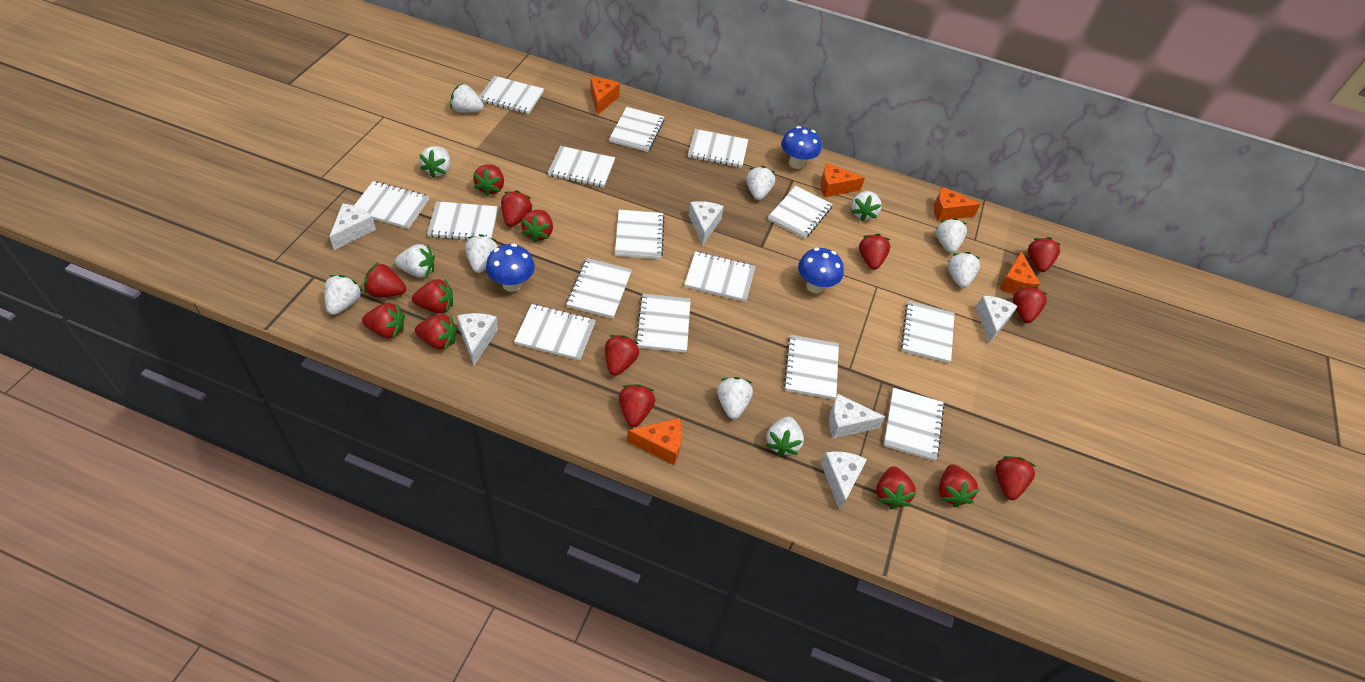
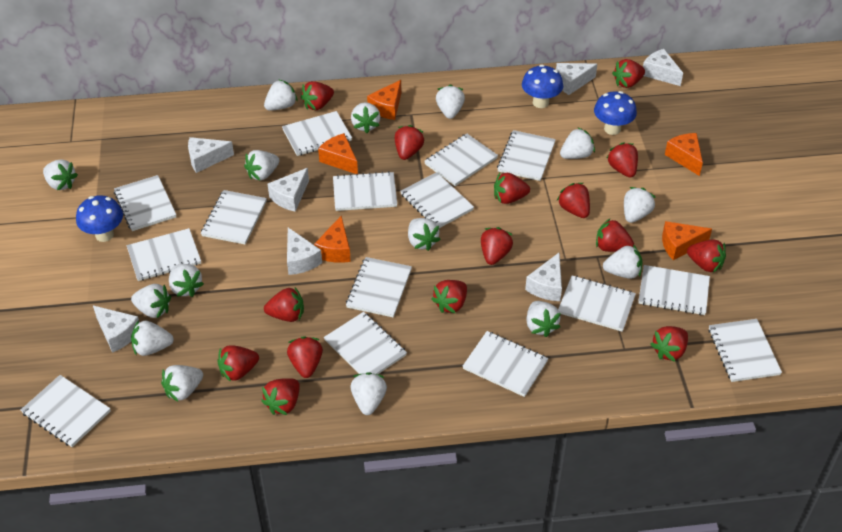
white cheese: 6 -> 7
white strawberry: 11 -> 15

